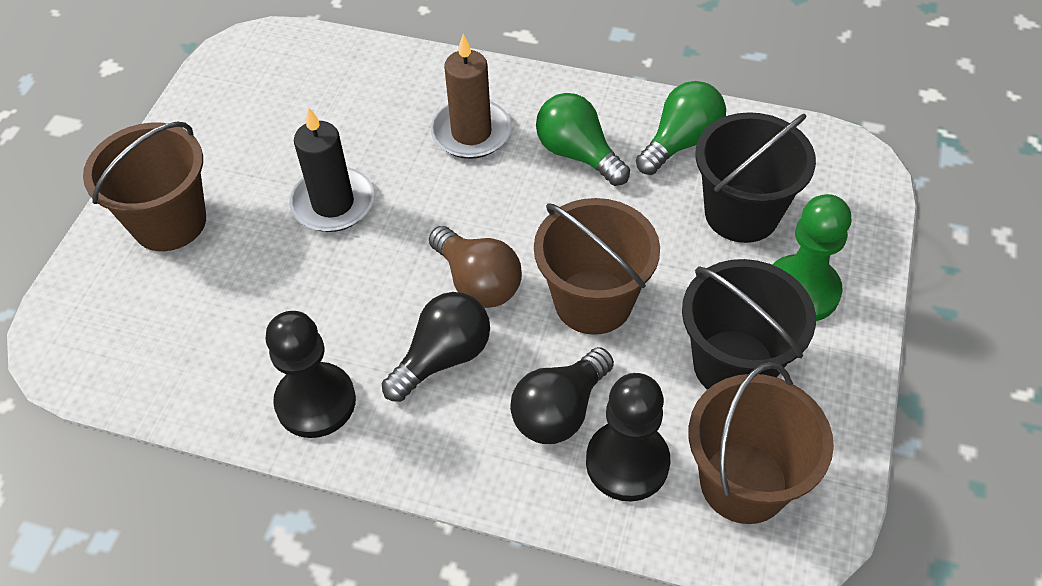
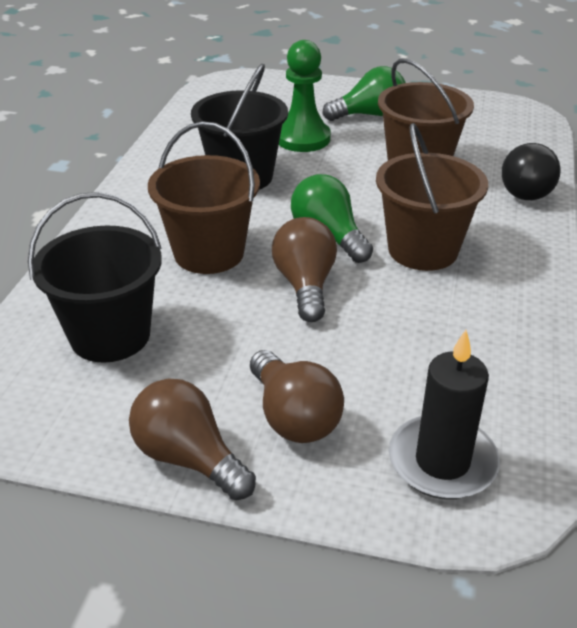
black light bulb: 2 -> 1
black pawn: 2 -> 0
brown candle: 1 -> 0
brown light bulb: 1 -> 3

